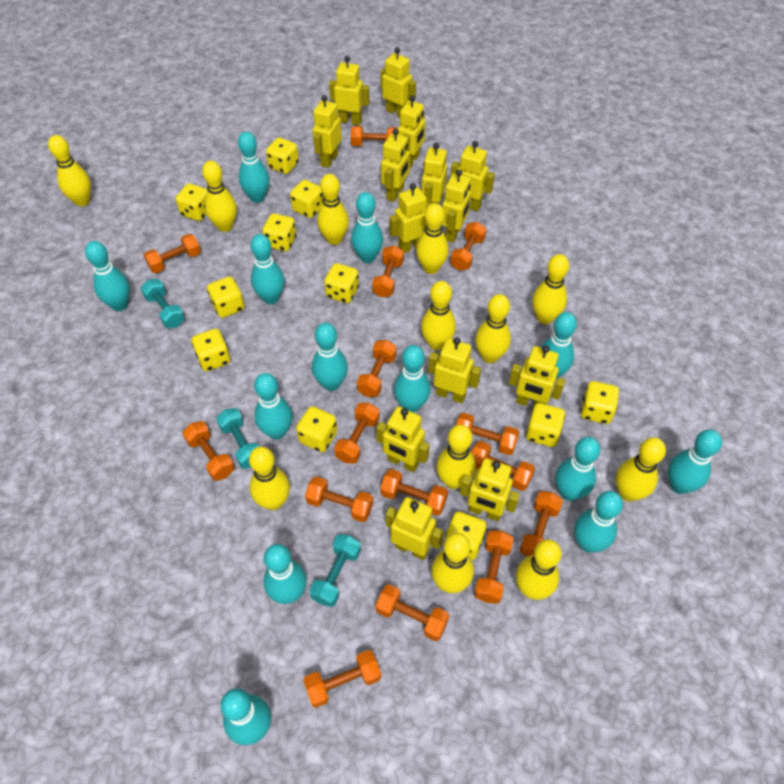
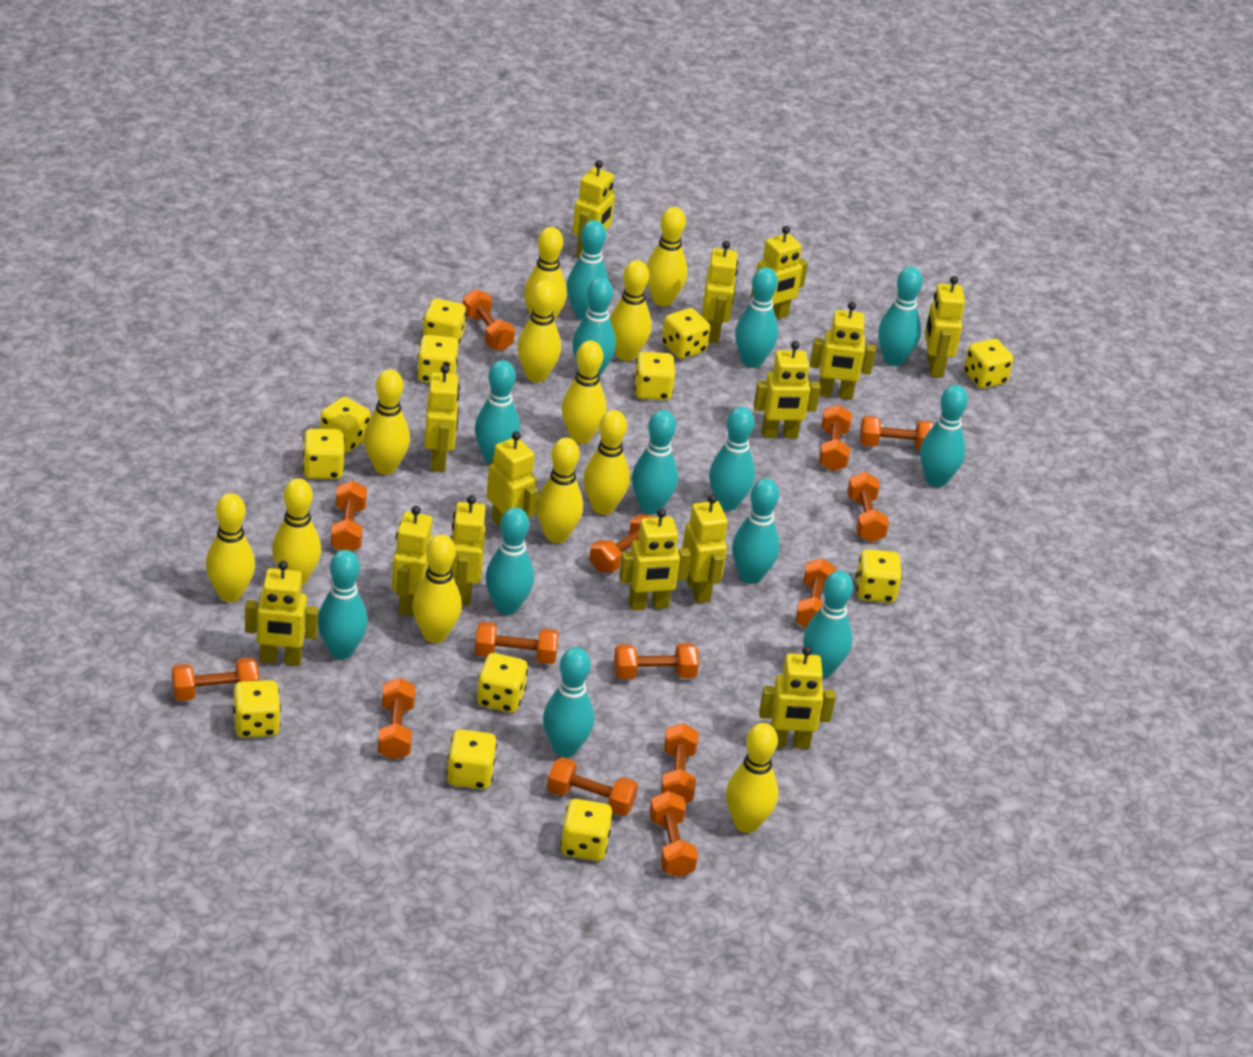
orange dumbbell: 15 -> 14
turquoise dumbbell: 3 -> 0
yellow dice: 11 -> 12

